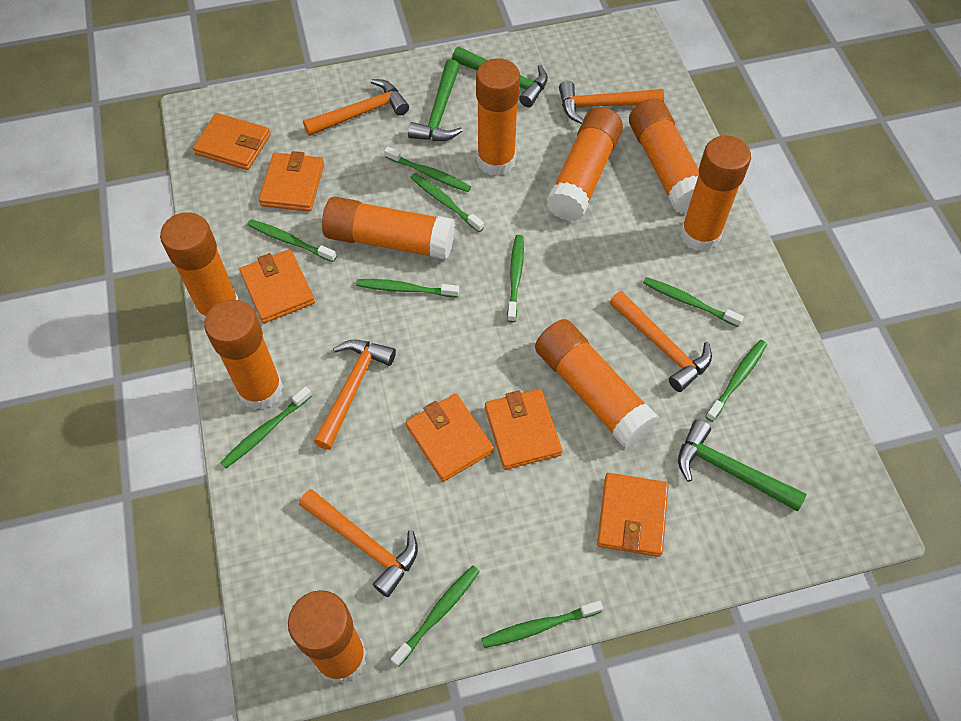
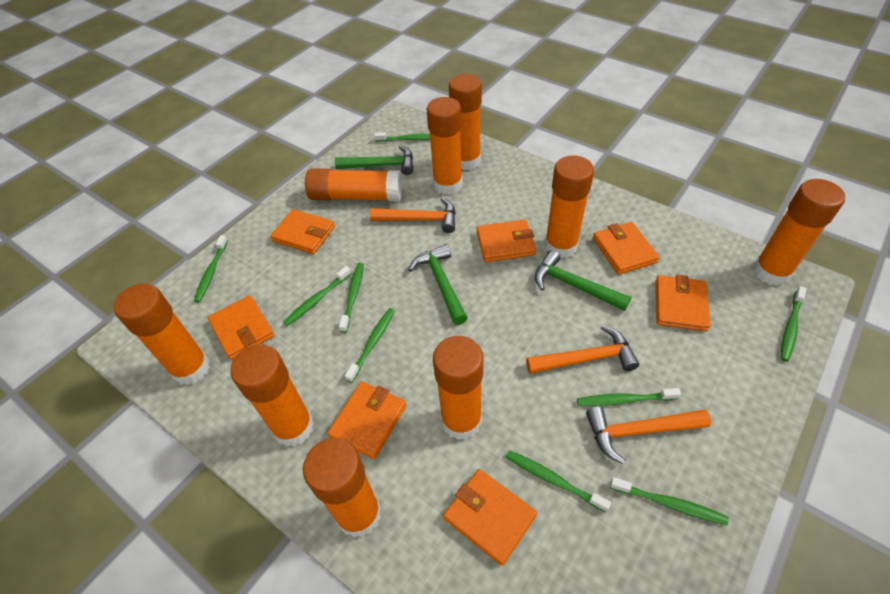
green toothbrush: 10 -> 9
orange hammer: 5 -> 3
orange wallet: 6 -> 7

